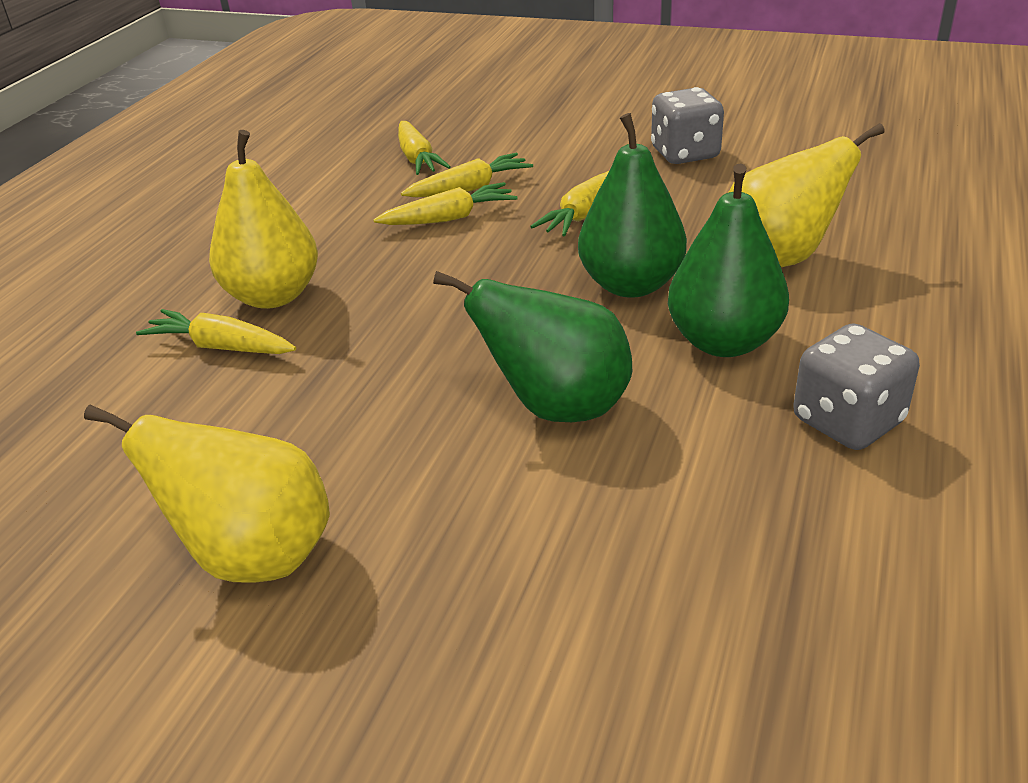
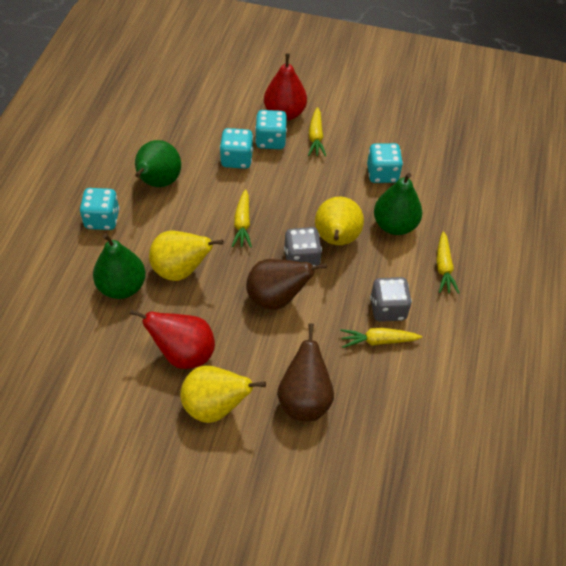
brown pear: 0 -> 2
red pear: 0 -> 2
turquoise dice: 0 -> 4
yellow carrot: 5 -> 4

